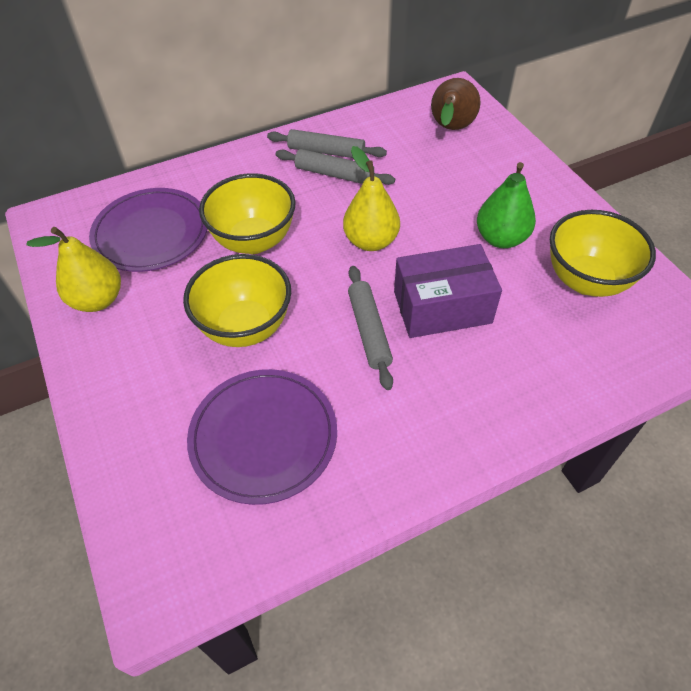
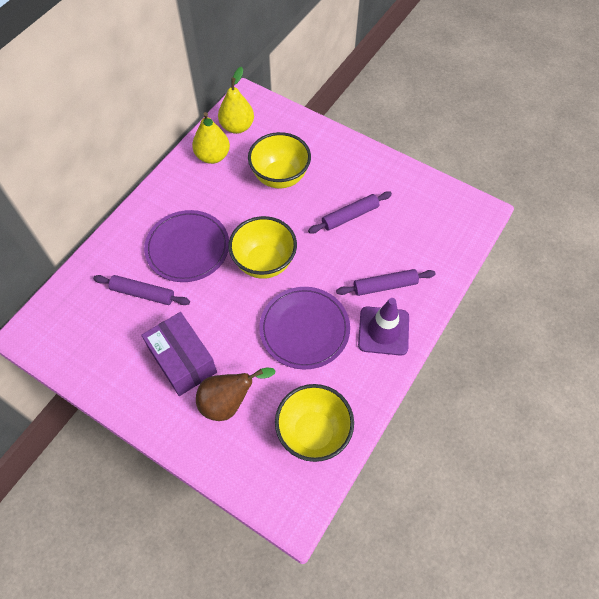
green pear: 1 -> 0
grey rolling pin: 3 -> 0
purple rolling pin: 0 -> 3
purple traffic cone: 0 -> 1

